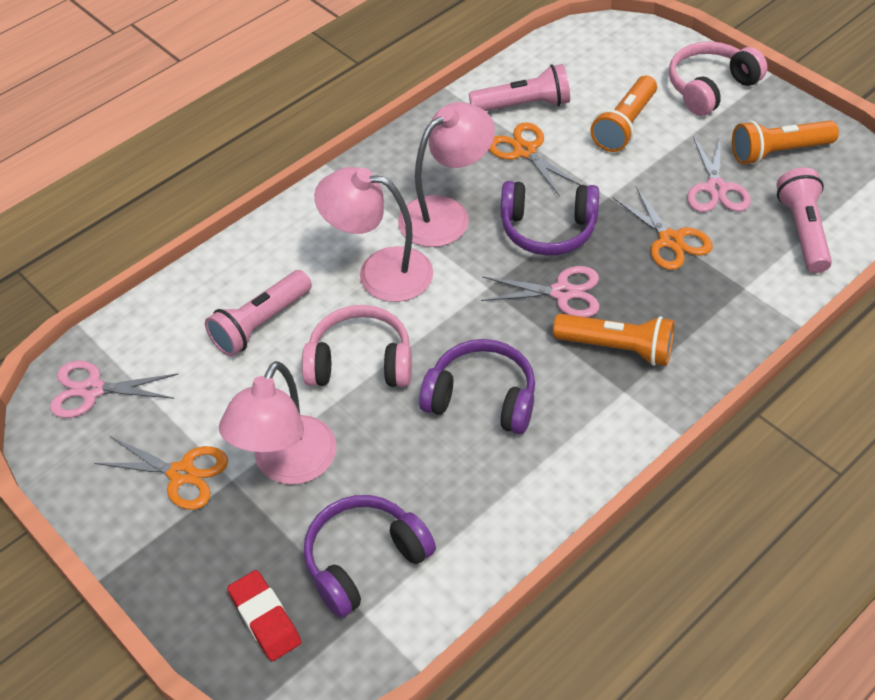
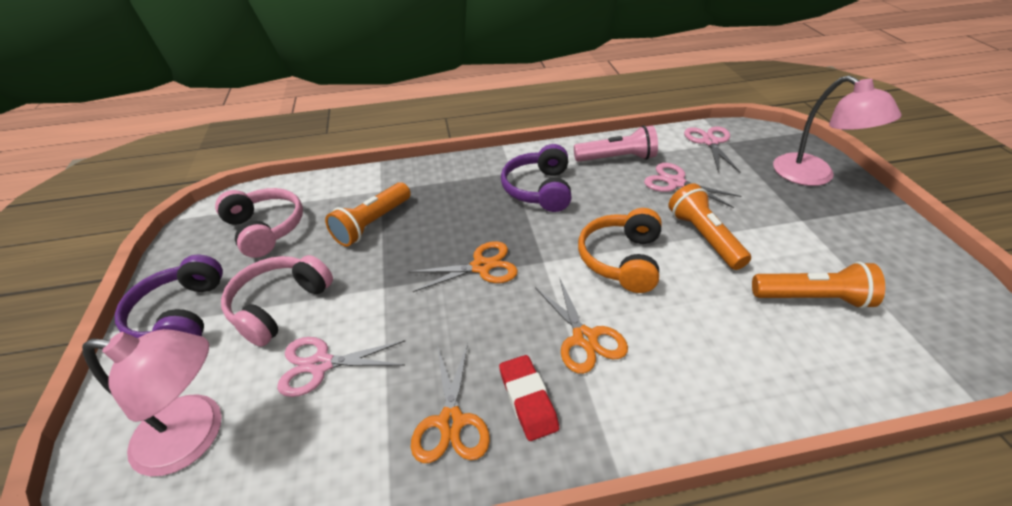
orange headphones: 0 -> 1
pink flashlight: 3 -> 1
pink lamp: 3 -> 2
purple headphones: 3 -> 2

